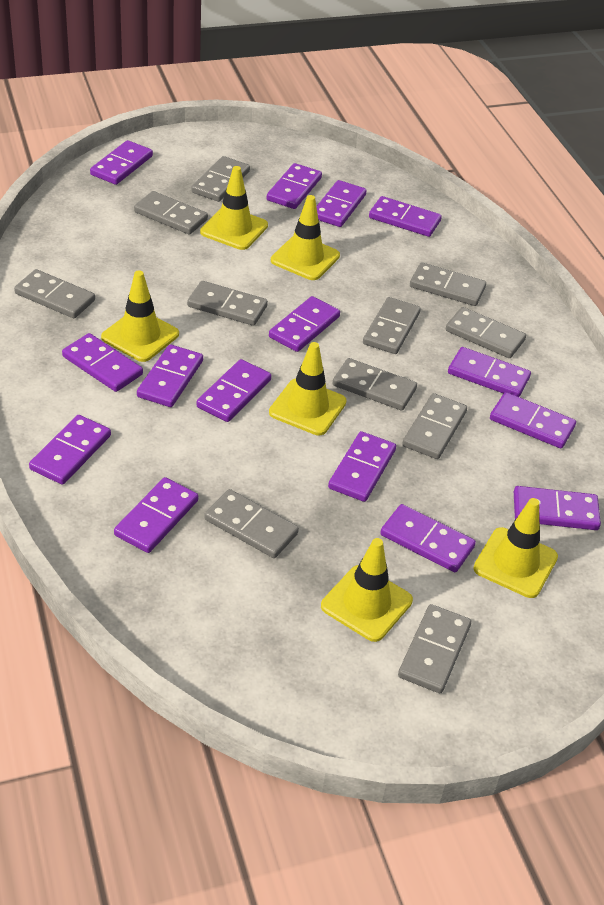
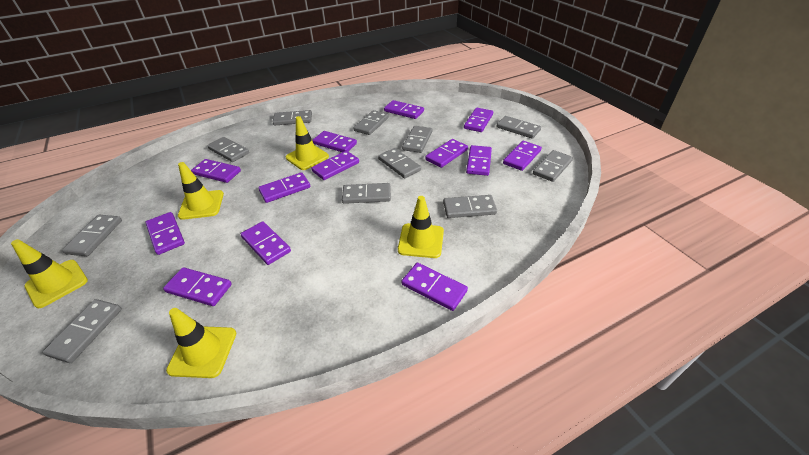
purple domino: 15 -> 13
yellow traffic cone: 6 -> 5

